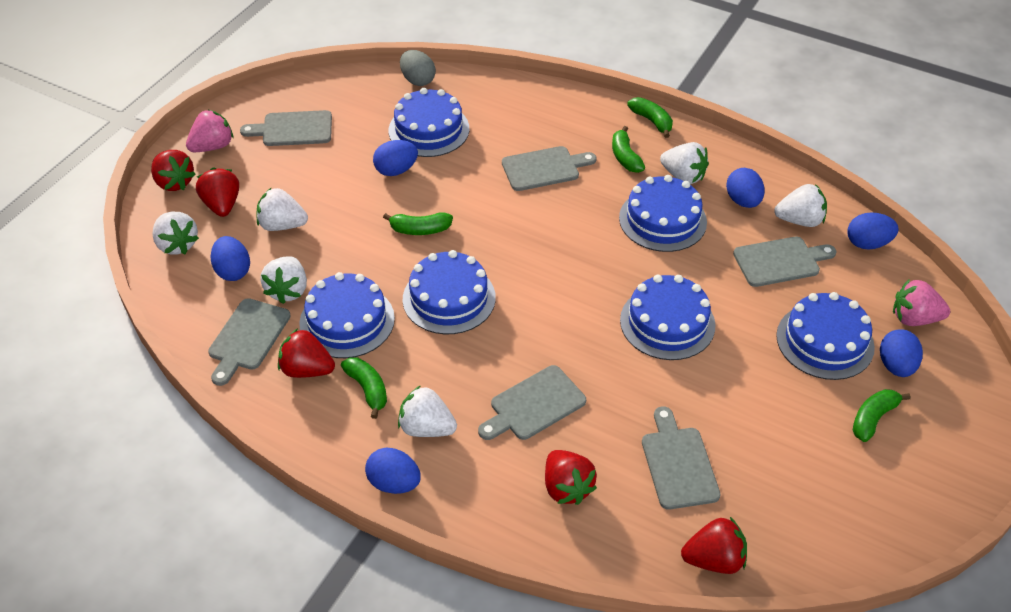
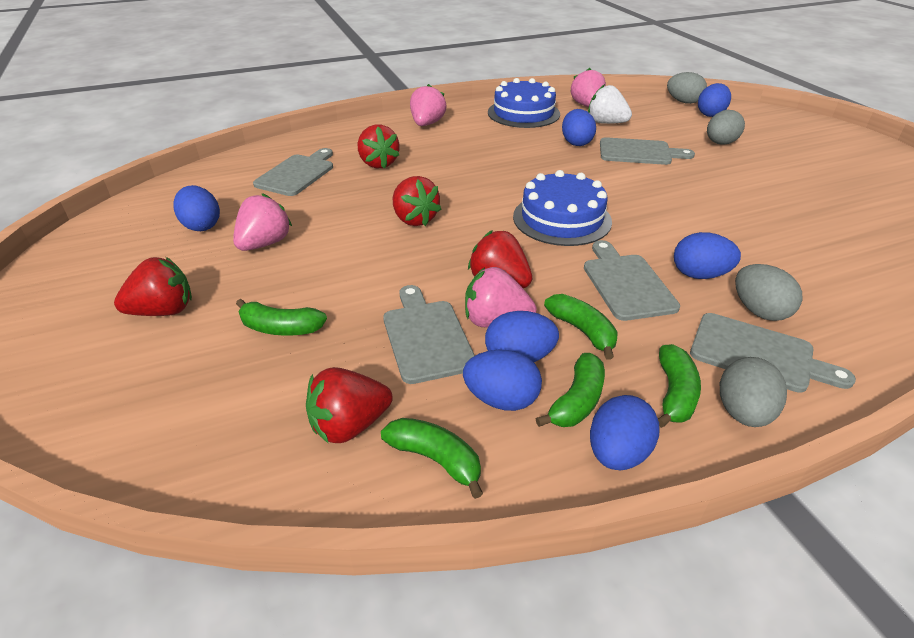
blue cake: 6 -> 2
blue egg: 6 -> 7
grey cutting board: 6 -> 5
grey egg: 1 -> 4
pink strawberry: 2 -> 4
white strawberry: 6 -> 1

